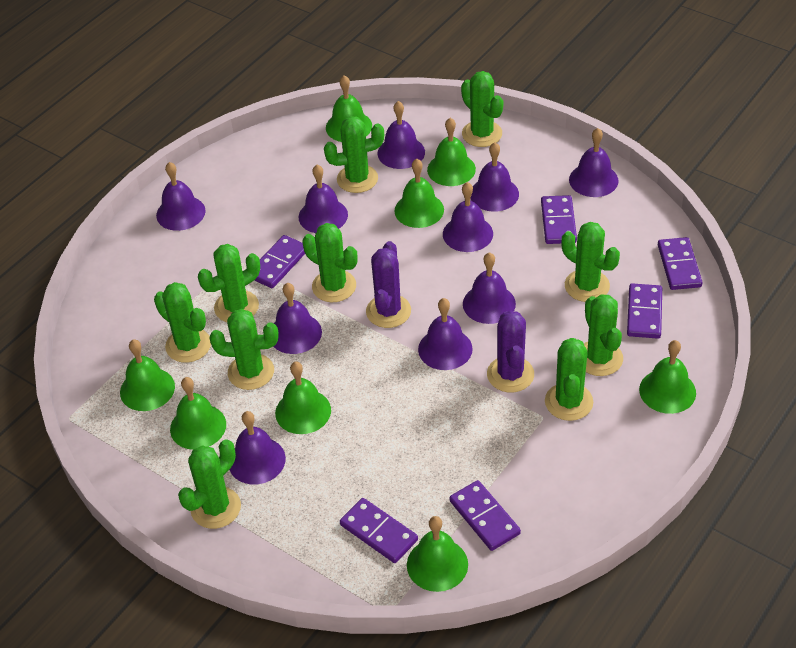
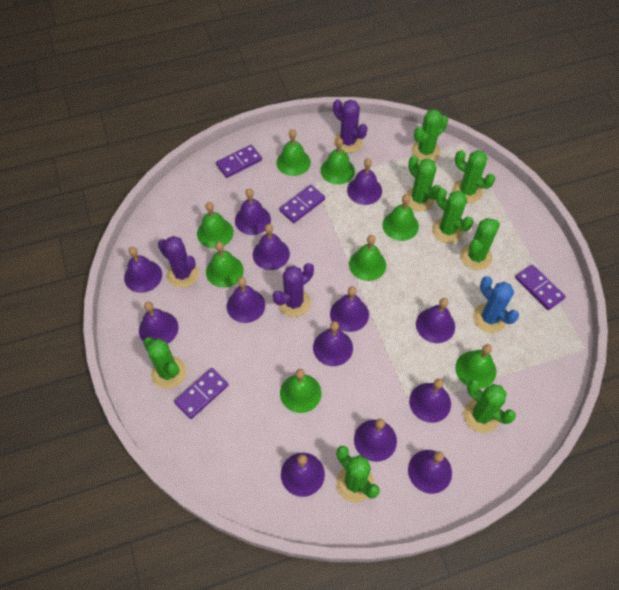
blue cactus: 0 -> 1
green cactus: 10 -> 8
purple bell: 10 -> 13
purple cactus: 2 -> 3
purple domino: 6 -> 4

